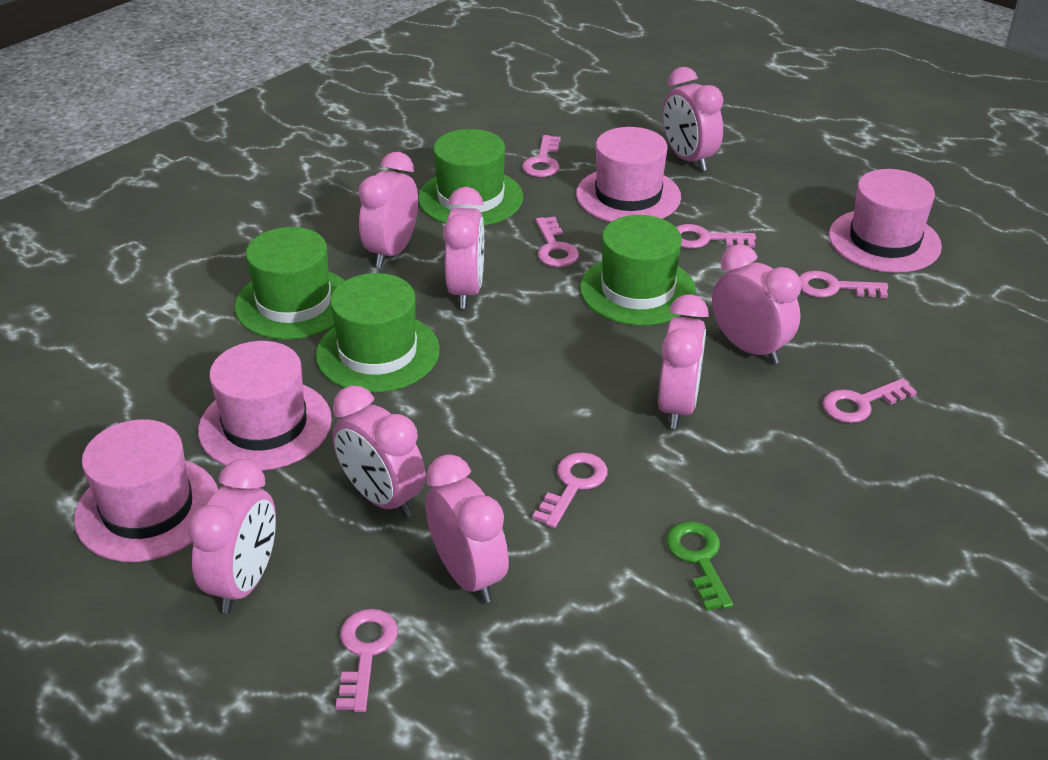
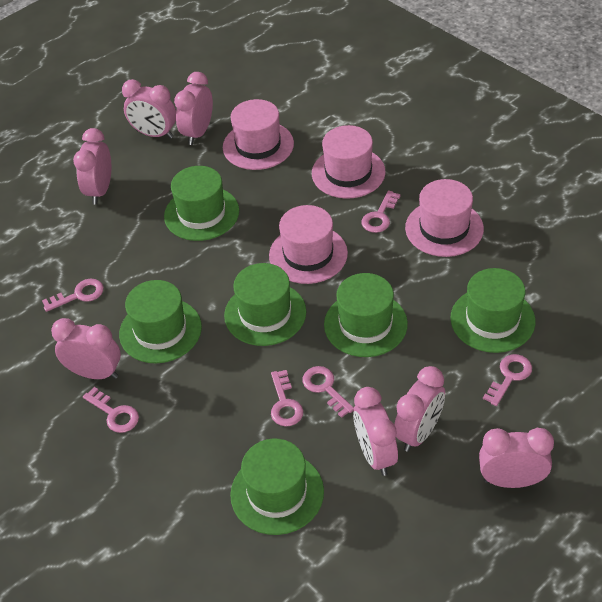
green hat: 4 -> 6
green key: 1 -> 0
pink clock: 8 -> 7
pink key: 7 -> 6

